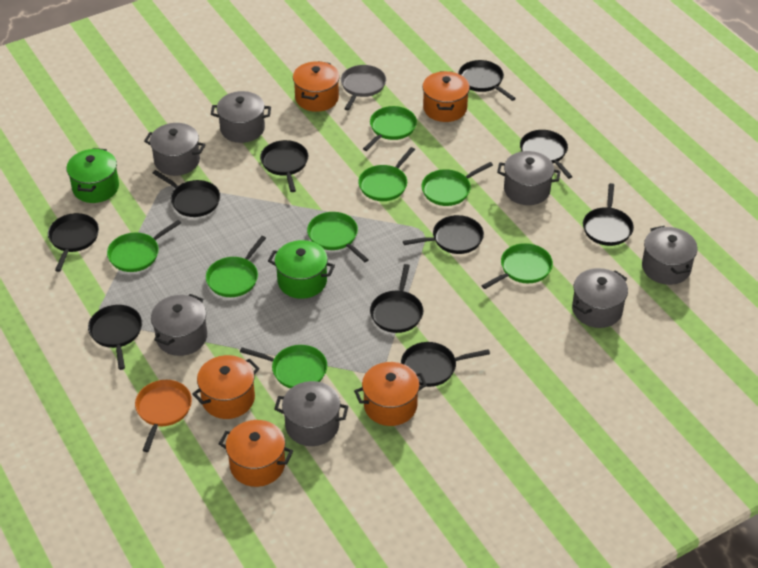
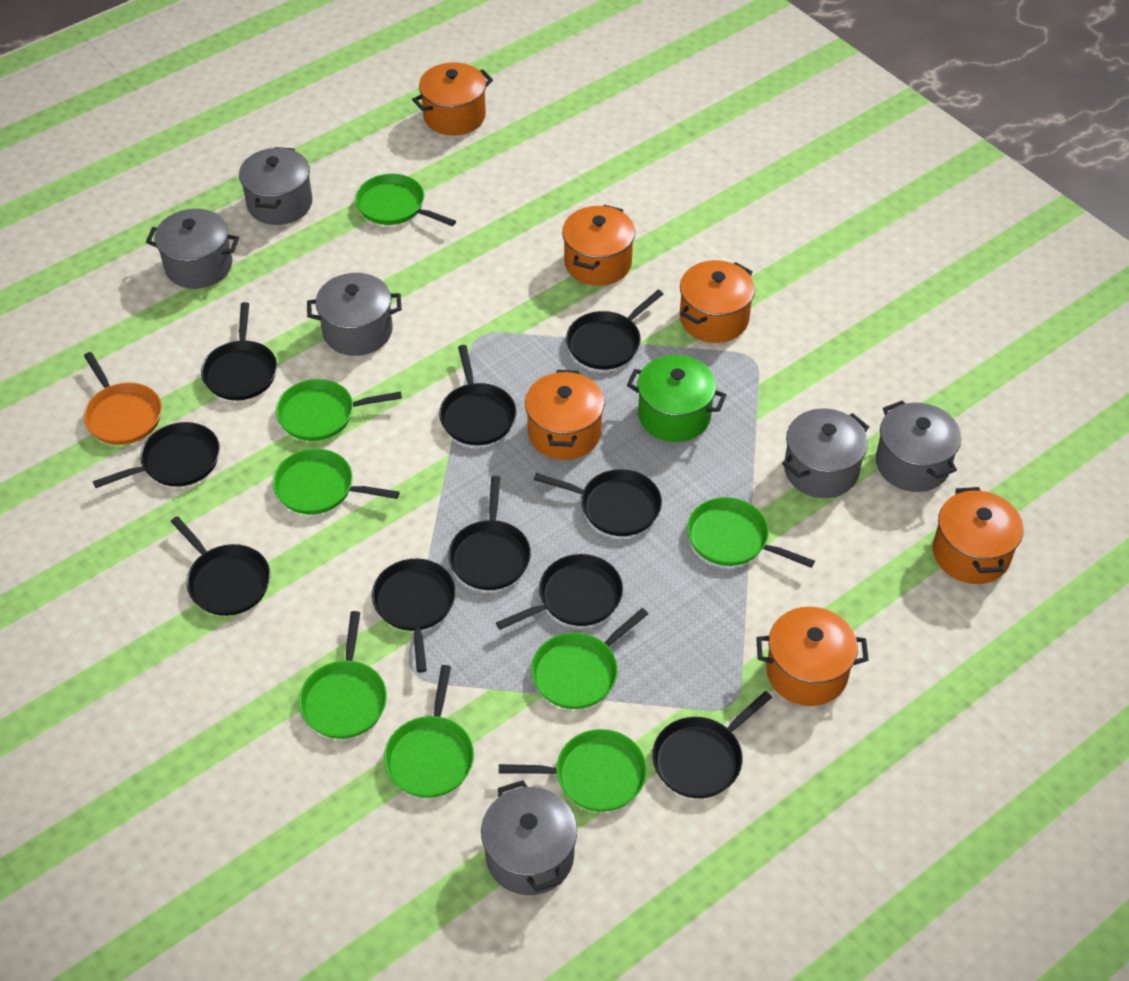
green pot: 2 -> 1
grey pan: 1 -> 0
grey pot: 7 -> 6
orange pot: 5 -> 6

